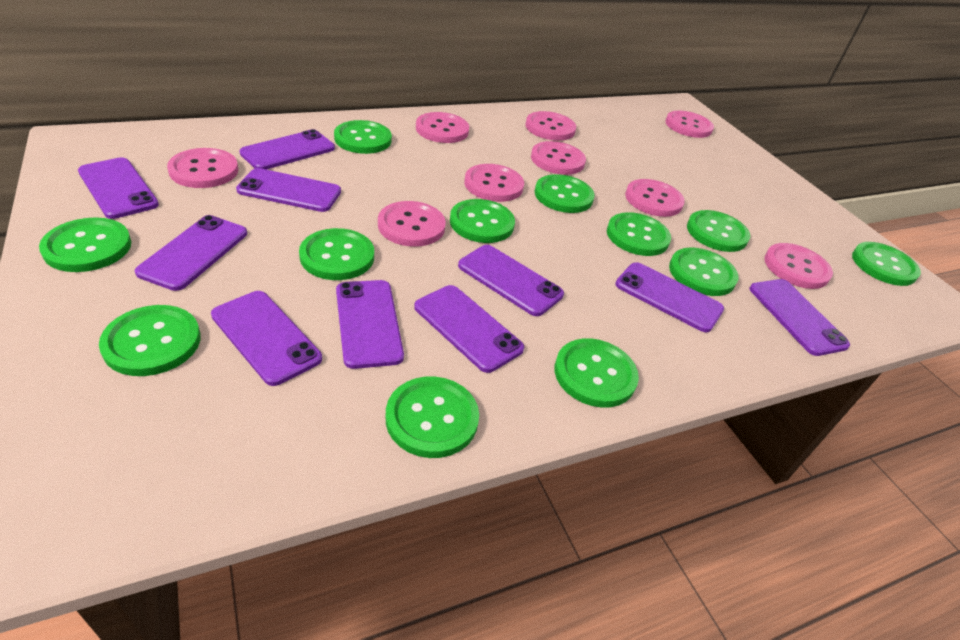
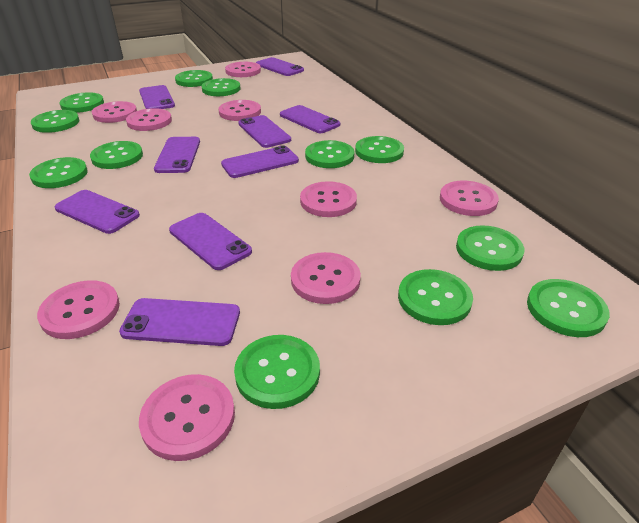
purple phone: 10 -> 9

